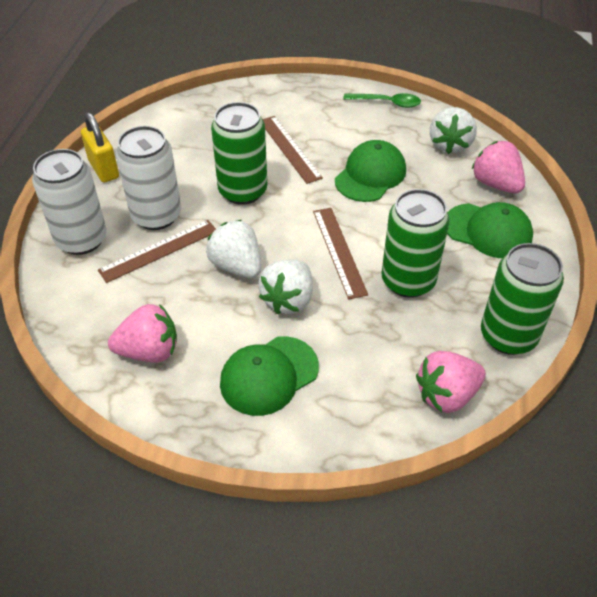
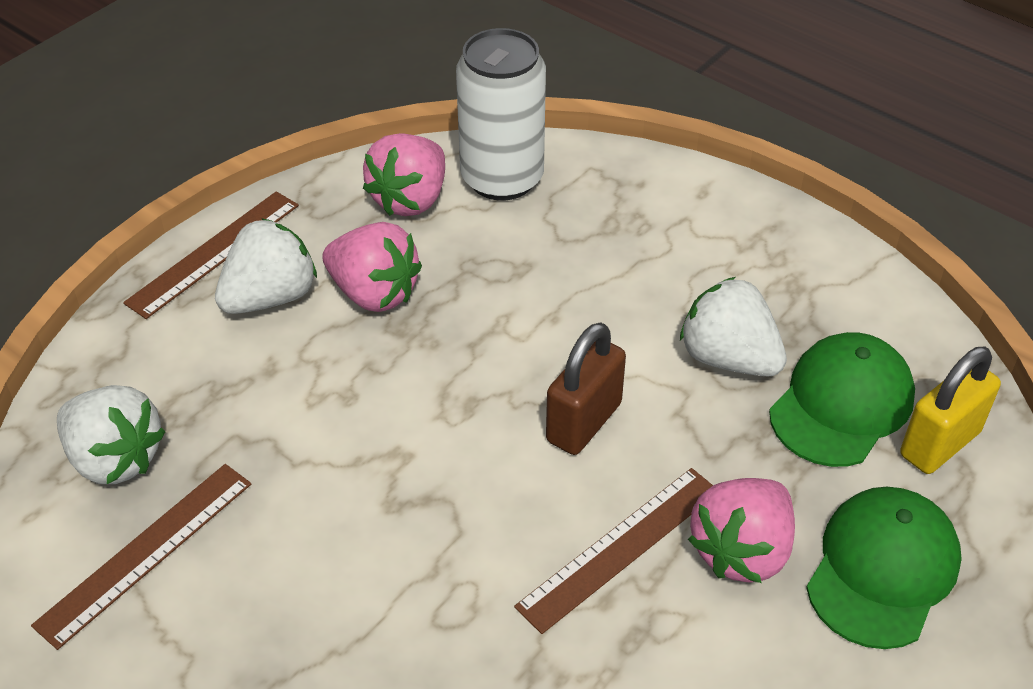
brown padlock: 0 -> 1
green can: 3 -> 0
green cap: 3 -> 2
green spoon: 1 -> 0
white can: 2 -> 1

